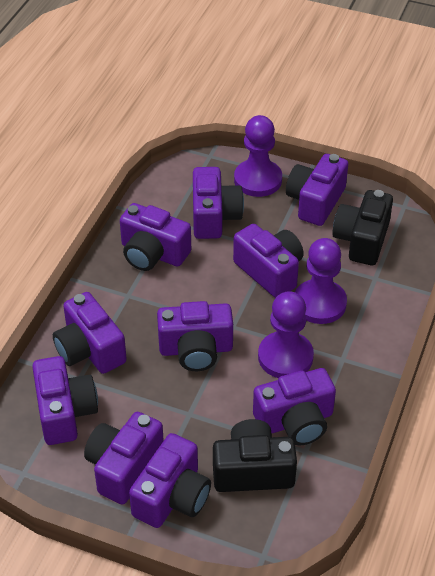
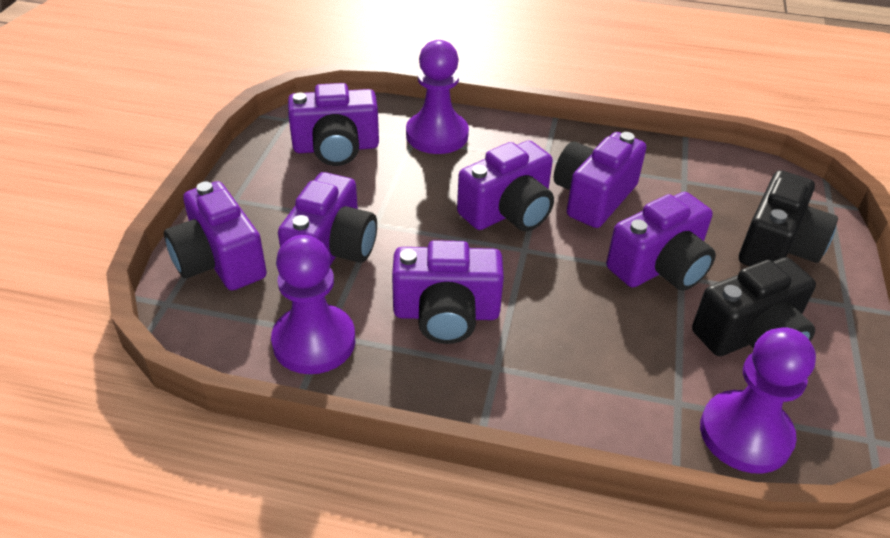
purple camera: 10 -> 7

